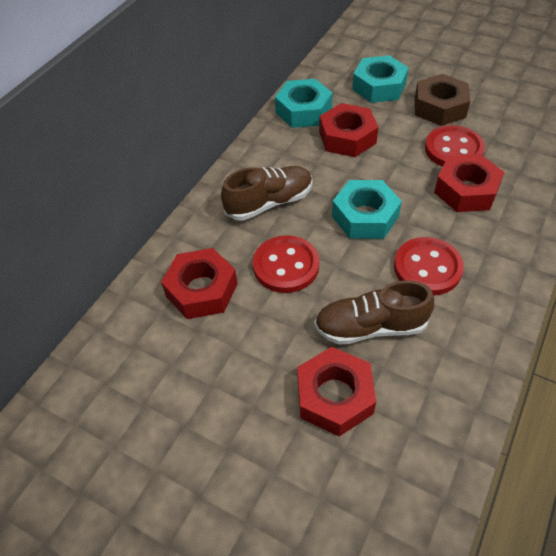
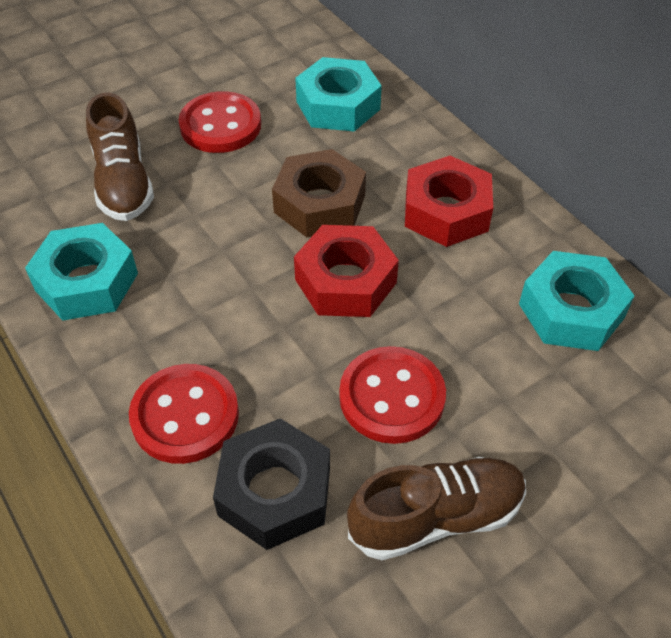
black nut: 0 -> 1
red nut: 4 -> 2

